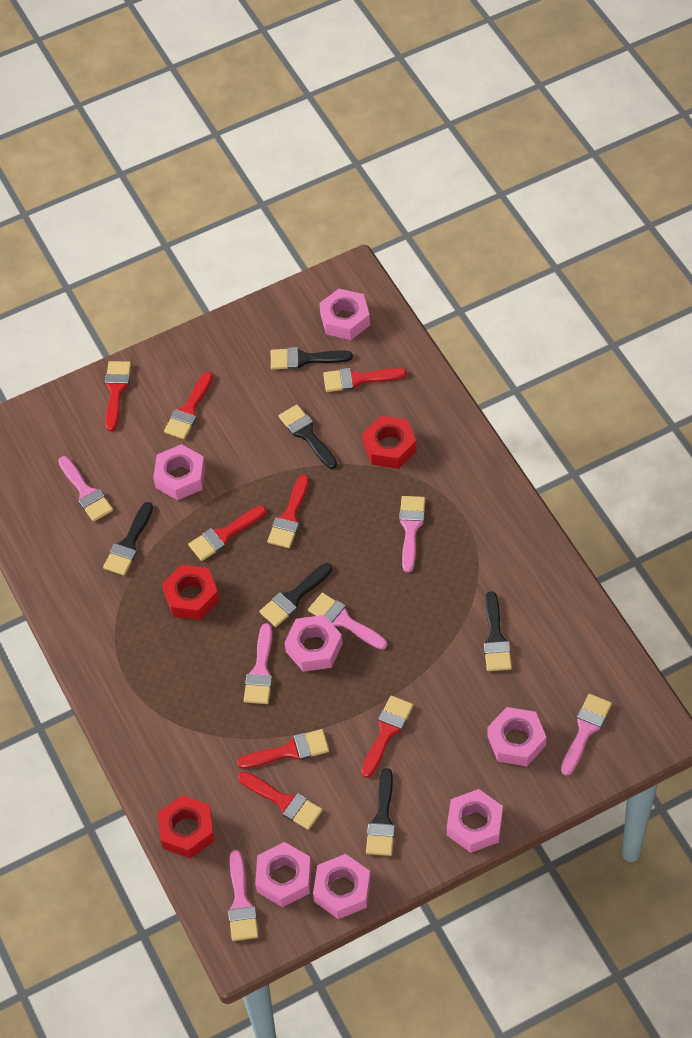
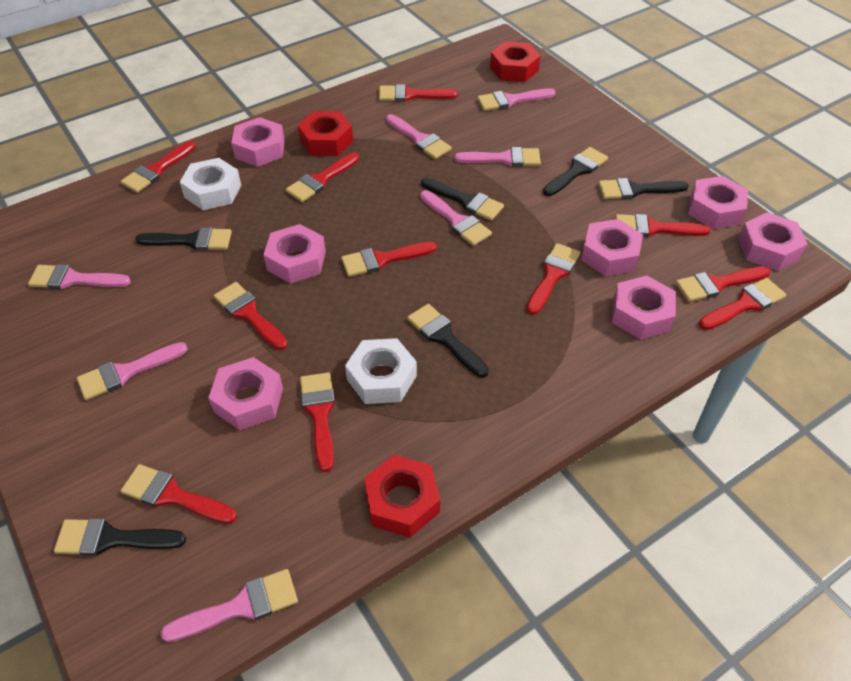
pink brush: 6 -> 7
red brush: 8 -> 11
white nut: 0 -> 2

